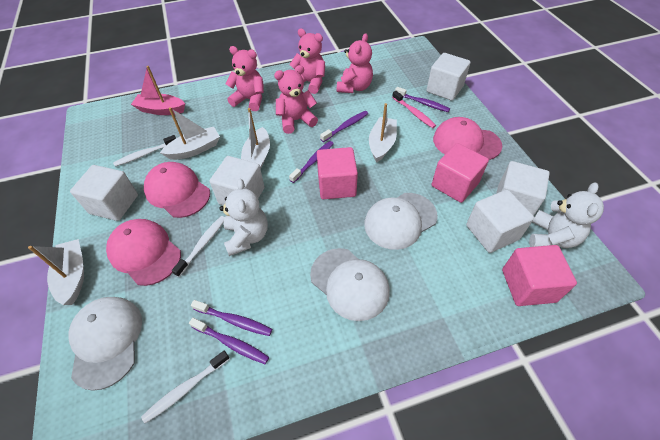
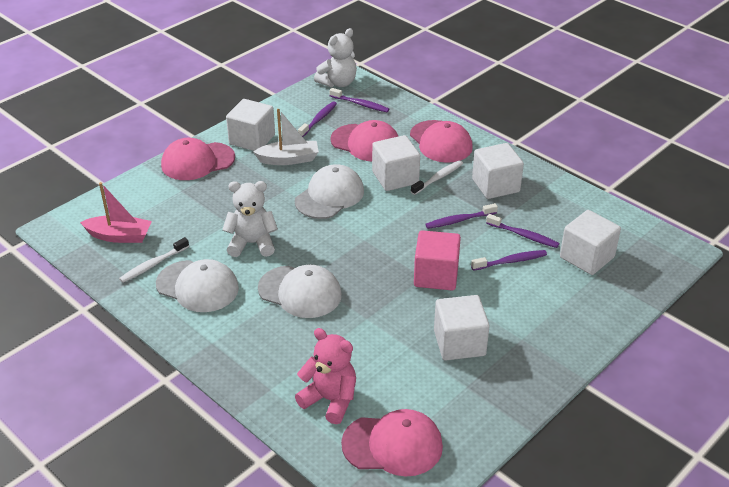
pink cap: 3 -> 4
pink cube: 3 -> 1
pink teddy bear: 4 -> 1
pink toothbrush: 1 -> 0
white boat: 4 -> 1
white toothbrush: 3 -> 2

